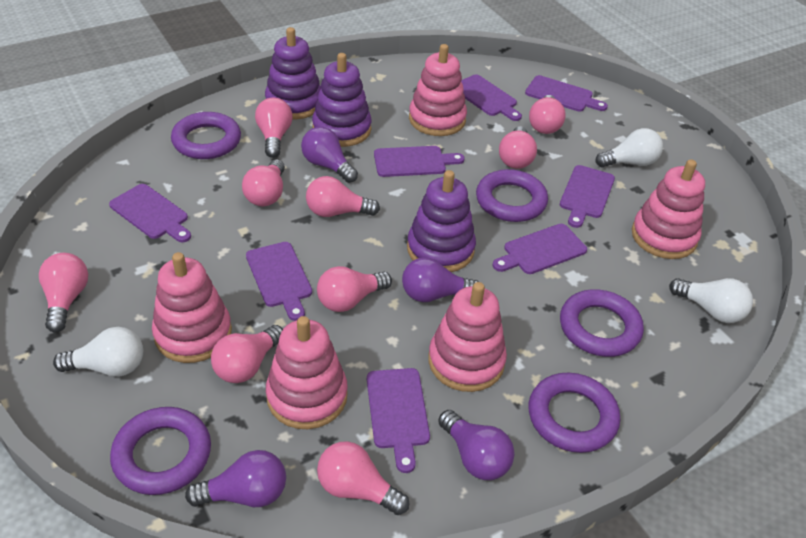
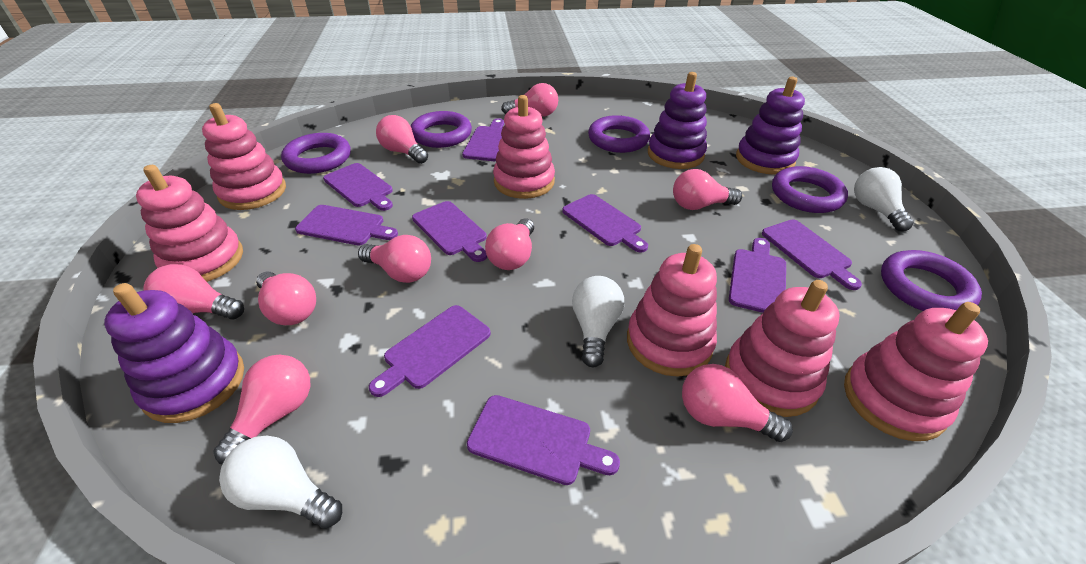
pink stacking toy: 5 -> 6
purple cutting board: 8 -> 9
purple light bulb: 4 -> 0

